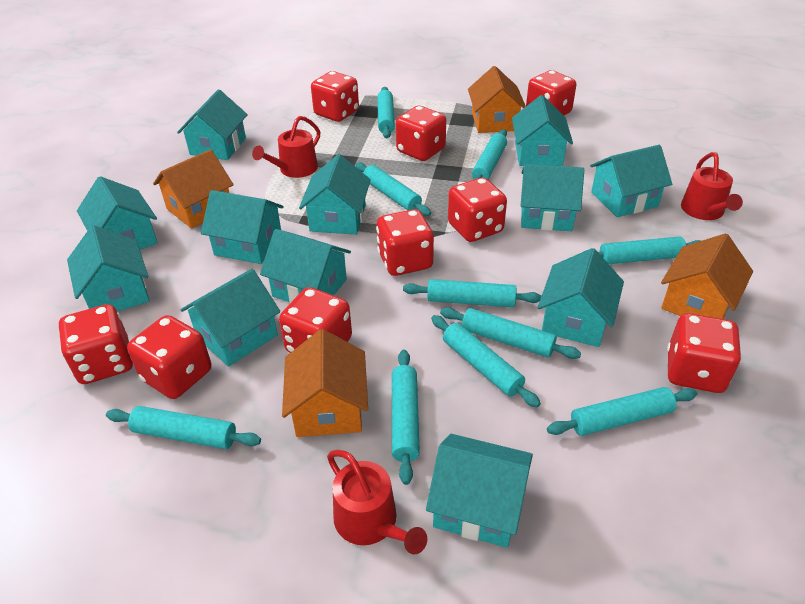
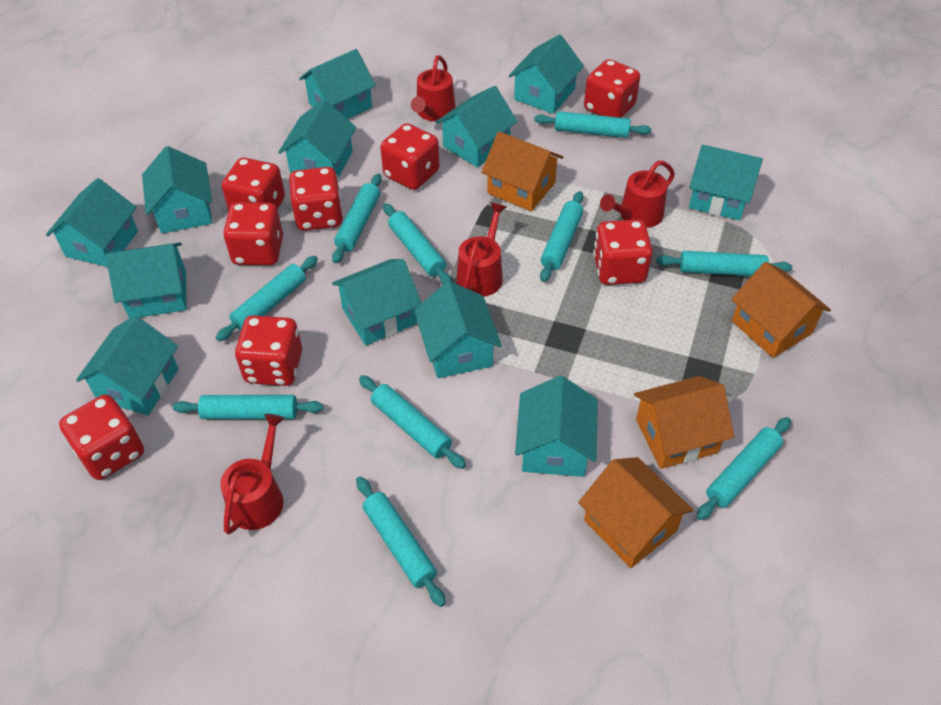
red dice: 9 -> 8
red watering can: 3 -> 4

